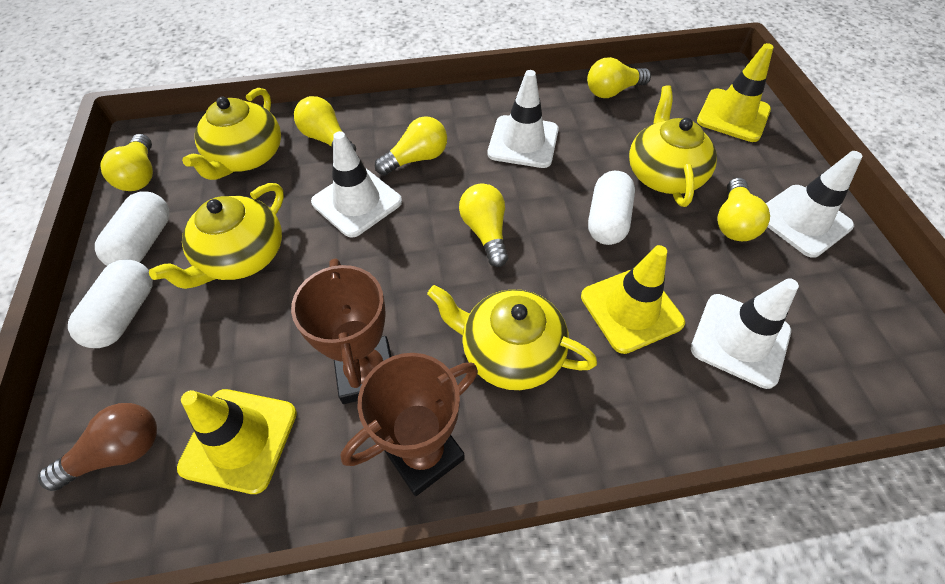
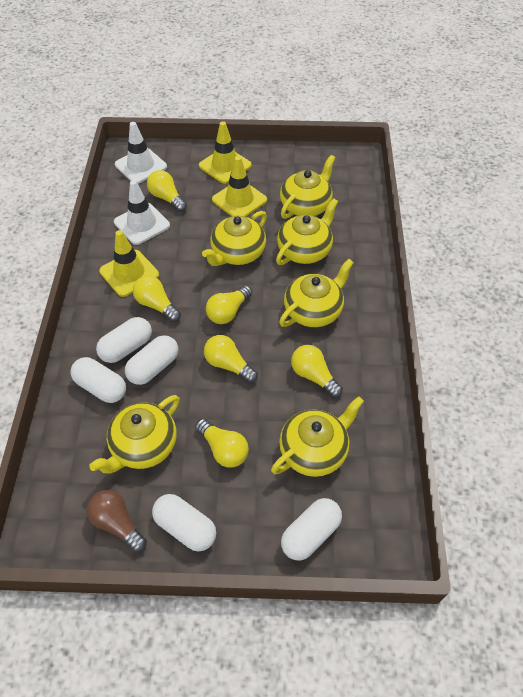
brown trophy: 2 -> 0
white capsule: 3 -> 5
white traffic cone: 4 -> 2
yellow teapot: 4 -> 6

